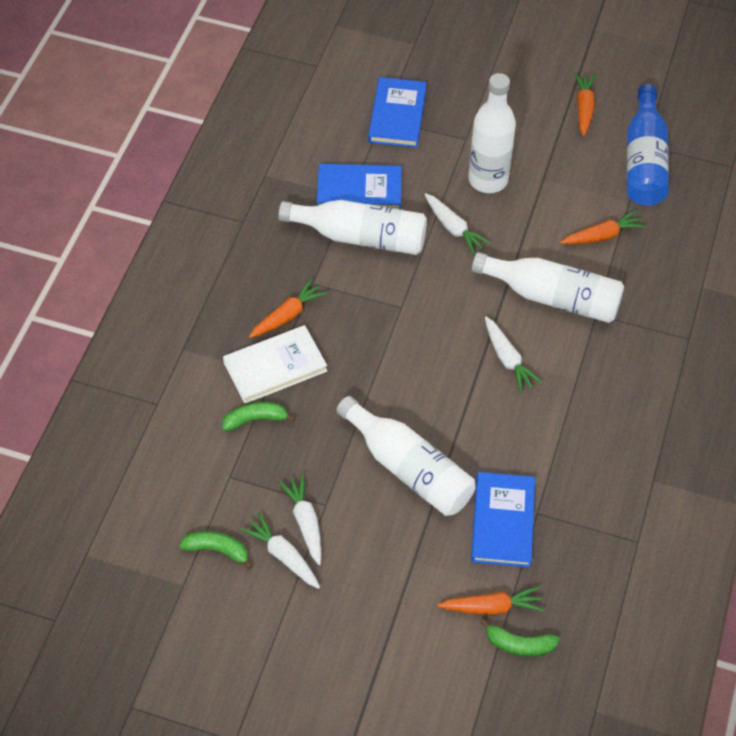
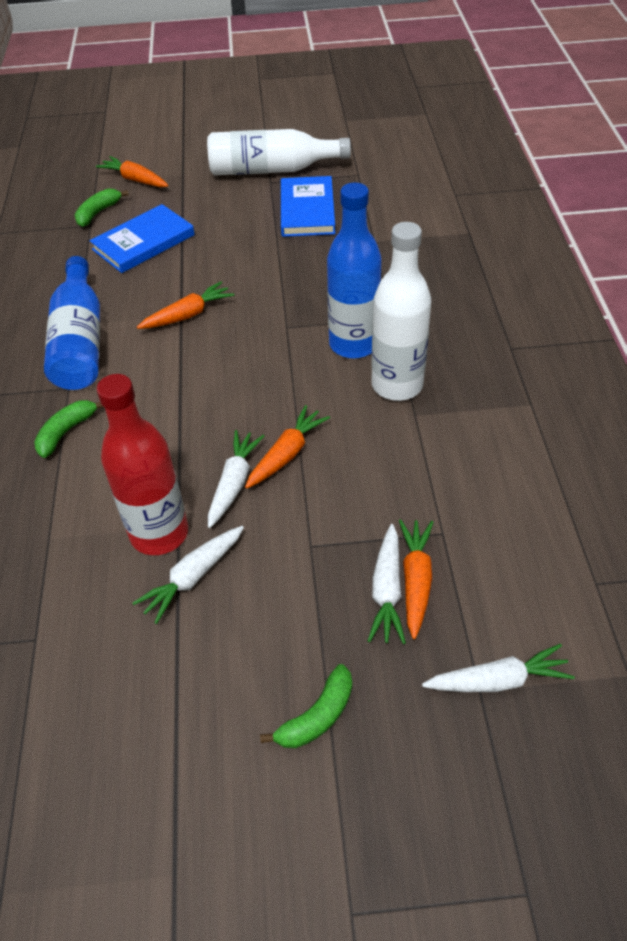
blue book: 3 -> 2
blue bottle: 1 -> 2
red bottle: 0 -> 1
white book: 1 -> 0
white bottle: 4 -> 2

